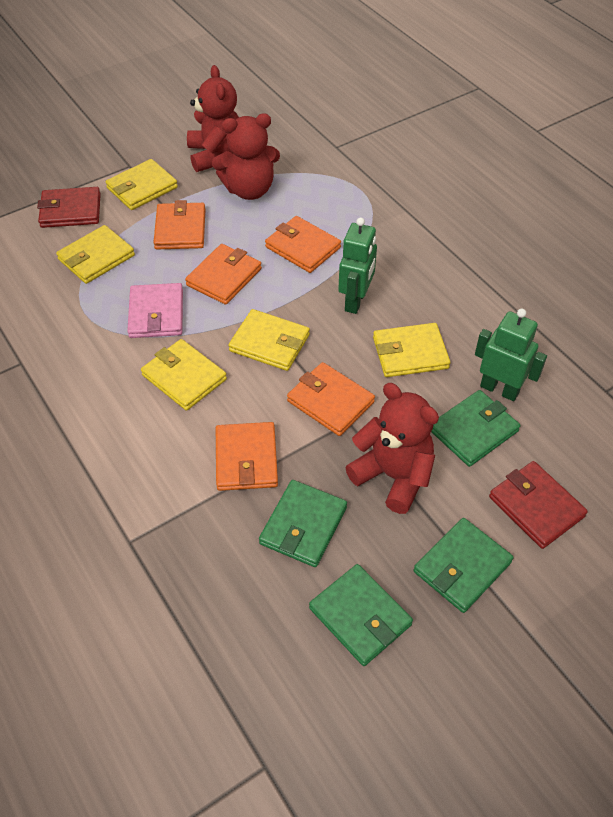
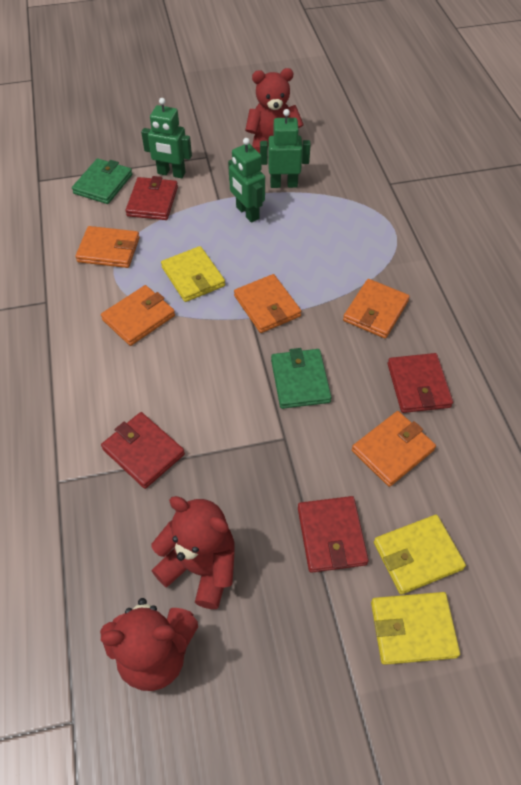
green robot: 2 -> 3
green wallet: 4 -> 2
pink wallet: 1 -> 0
red wallet: 2 -> 4
yellow wallet: 5 -> 3

